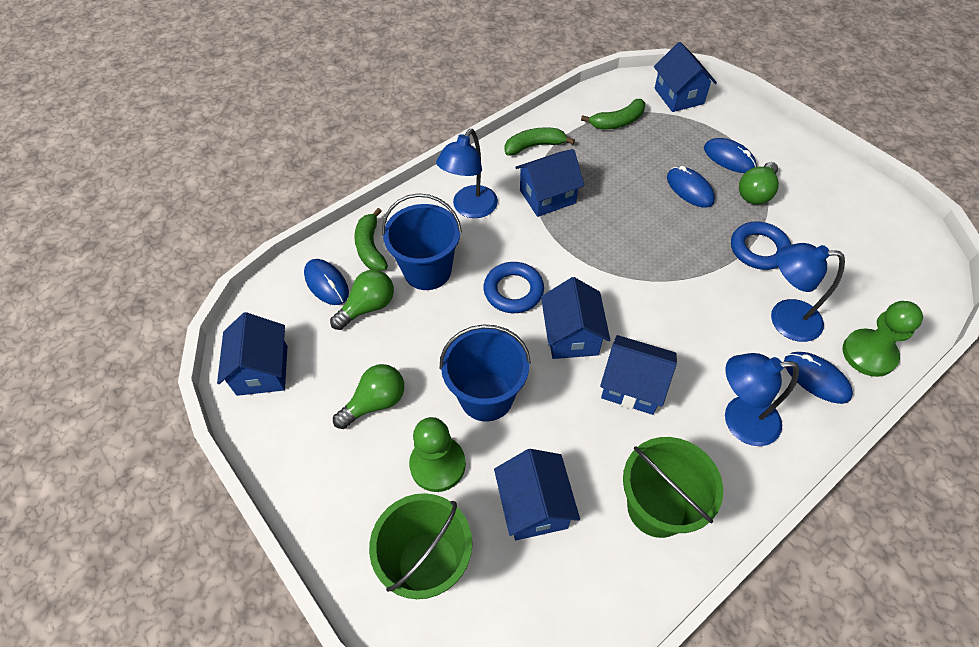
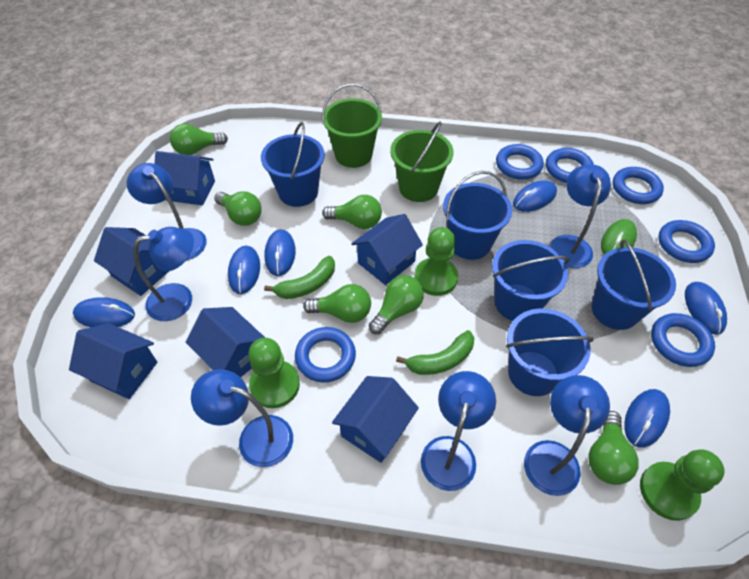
blue bucket: 2 -> 5
blue lamp: 3 -> 6
blue mouse: 4 -> 6
blue ring: 2 -> 6
green banana: 3 -> 2
green light bulb: 3 -> 6
green mouse: 0 -> 1
green pawn: 2 -> 3

